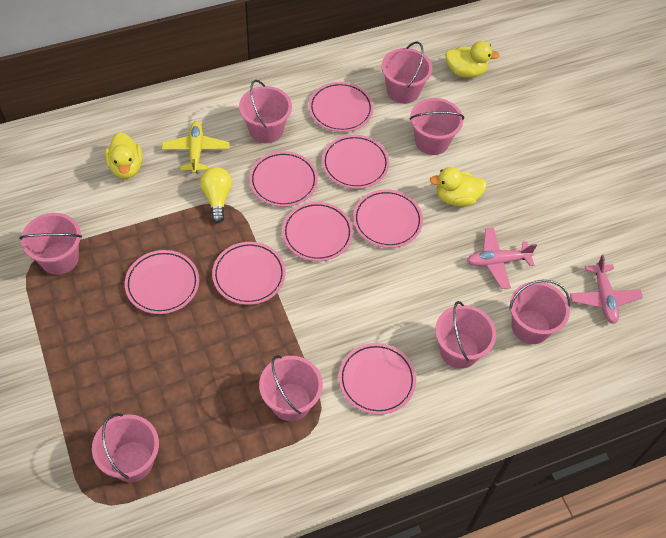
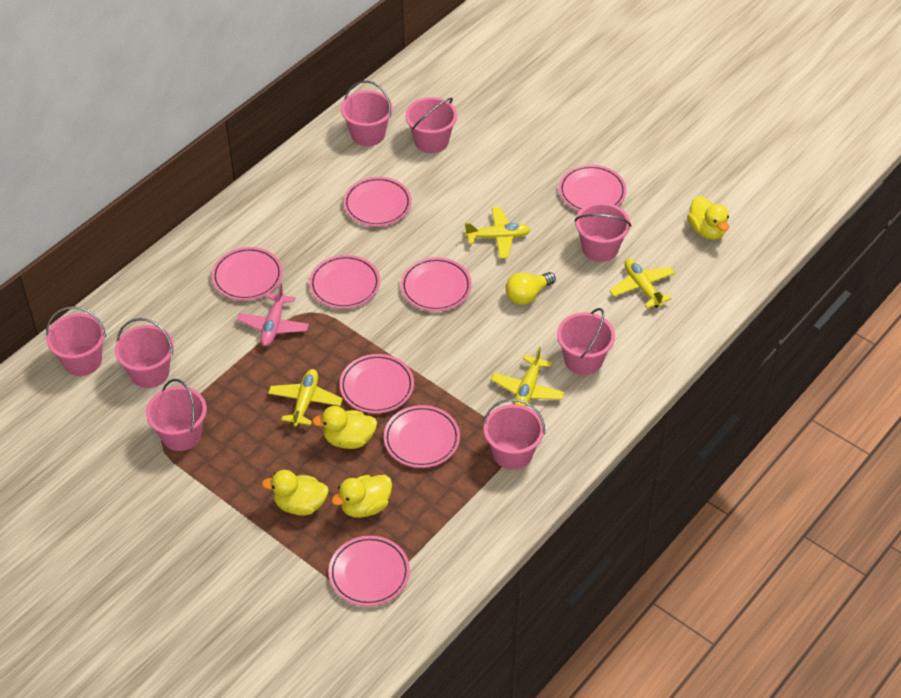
pink plane: 2 -> 1
yellow duck: 3 -> 4
yellow plane: 1 -> 4

